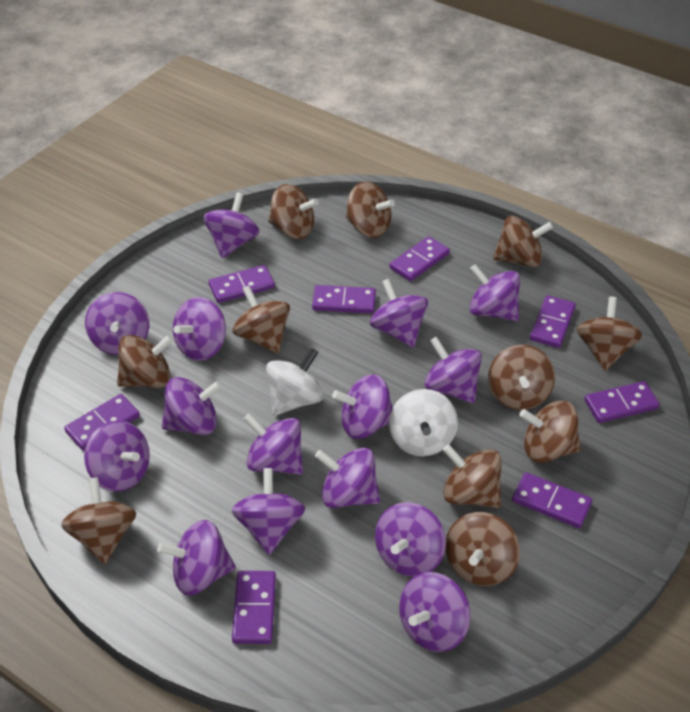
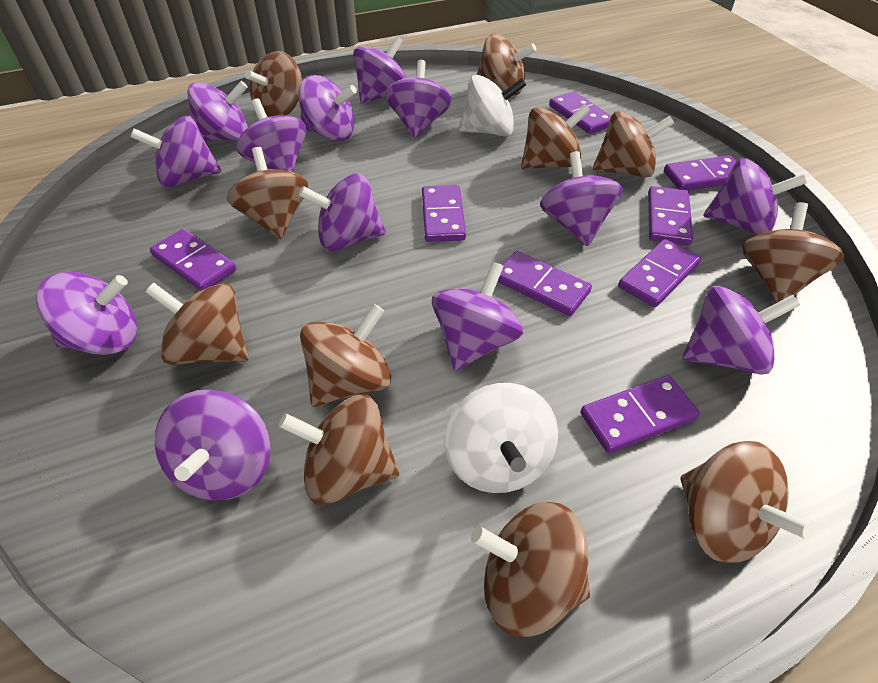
purple spinning top: 15 -> 13

